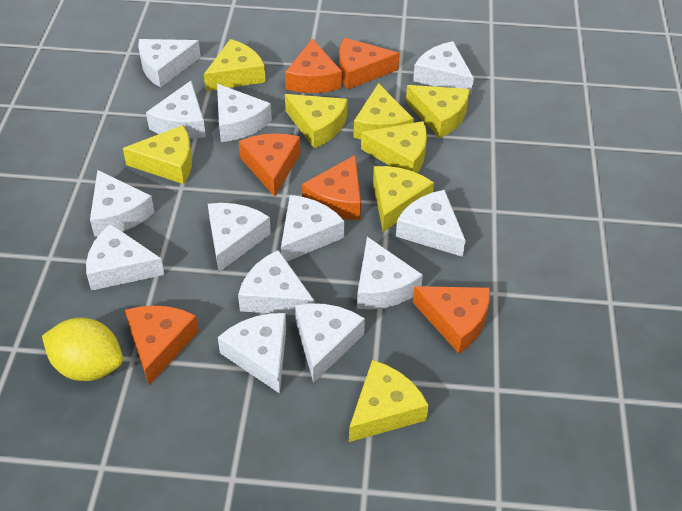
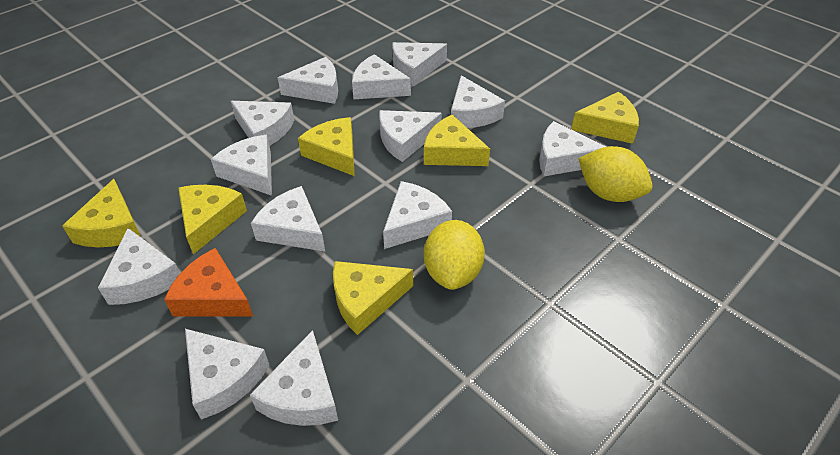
orange cheese: 6 -> 1
yellow cheese: 8 -> 6
yellow lemon: 1 -> 2

